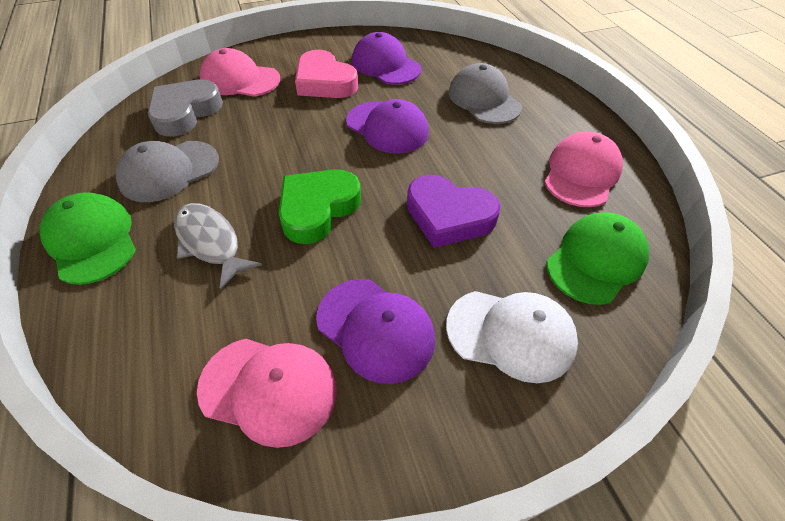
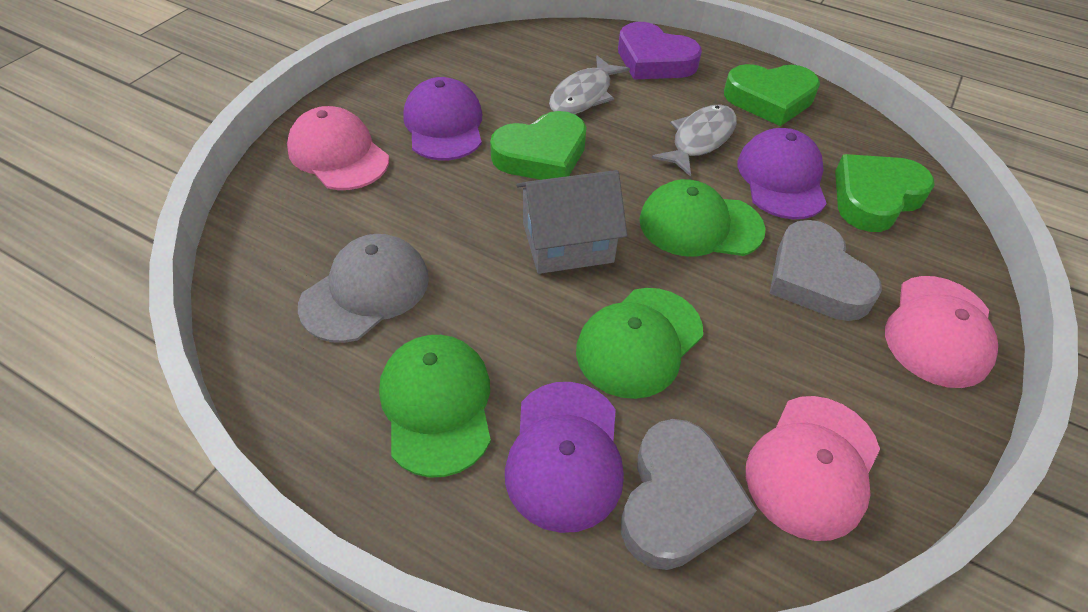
green cap: 2 -> 3
green heart: 1 -> 3
grey cap: 2 -> 1
grey fish: 1 -> 2
grey heart: 1 -> 2
grey house: 0 -> 1
pink heart: 1 -> 0
white cap: 1 -> 0

